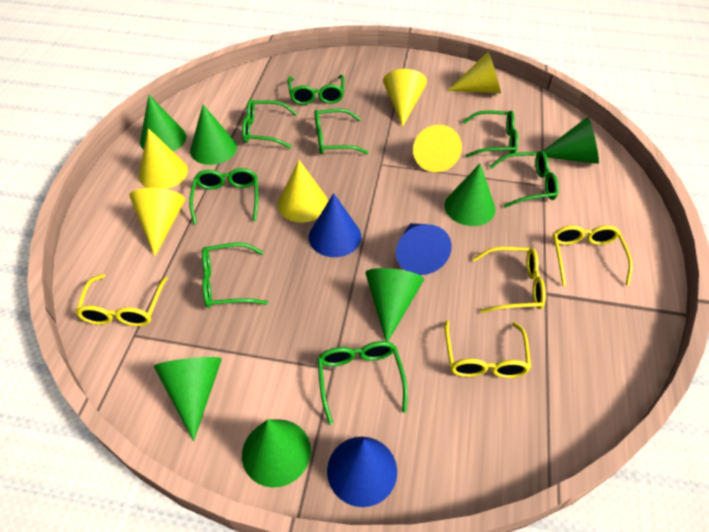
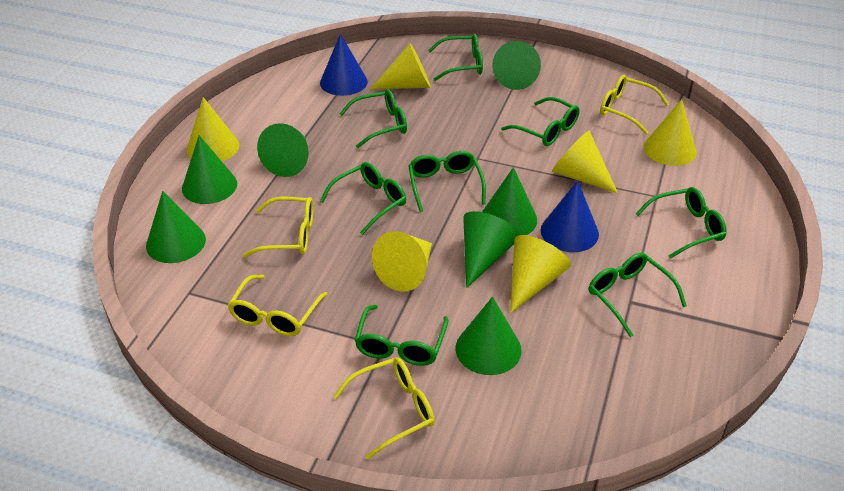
blue cone: 3 -> 2

